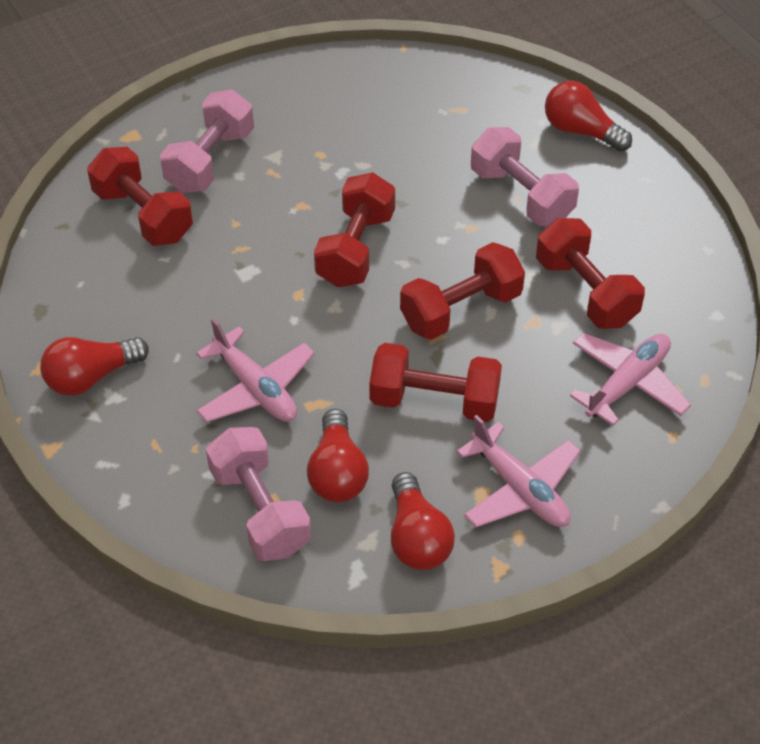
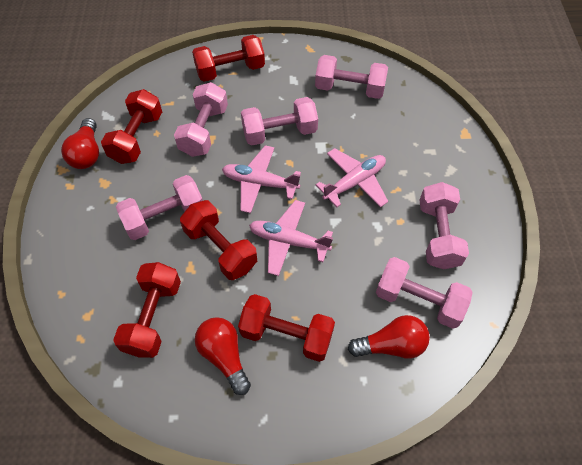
pink dumbbell: 3 -> 6
red light bulb: 4 -> 3

